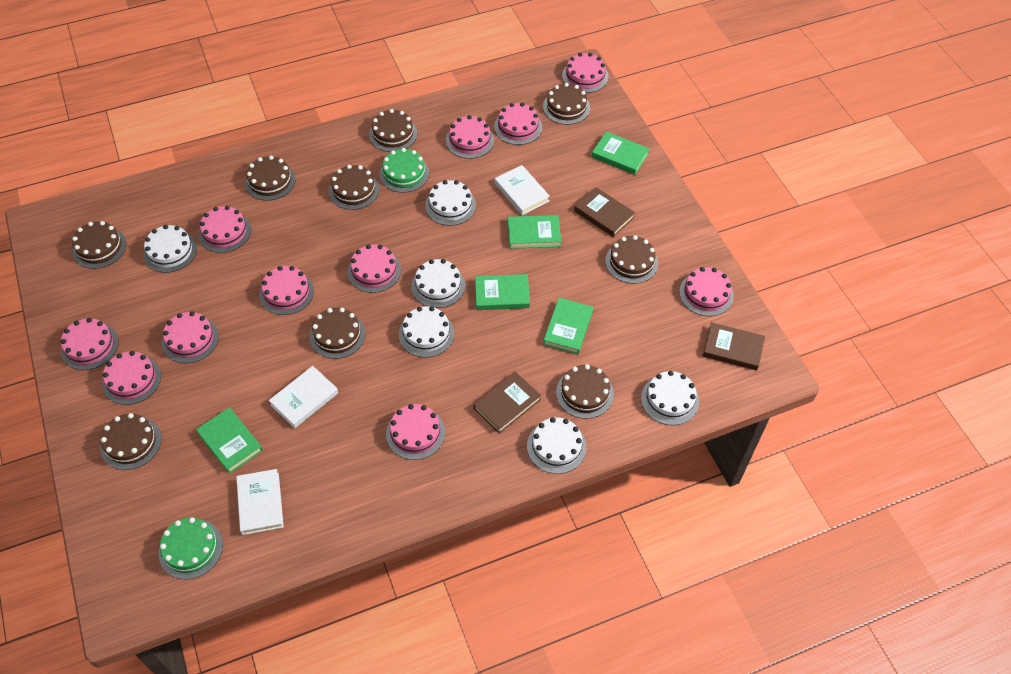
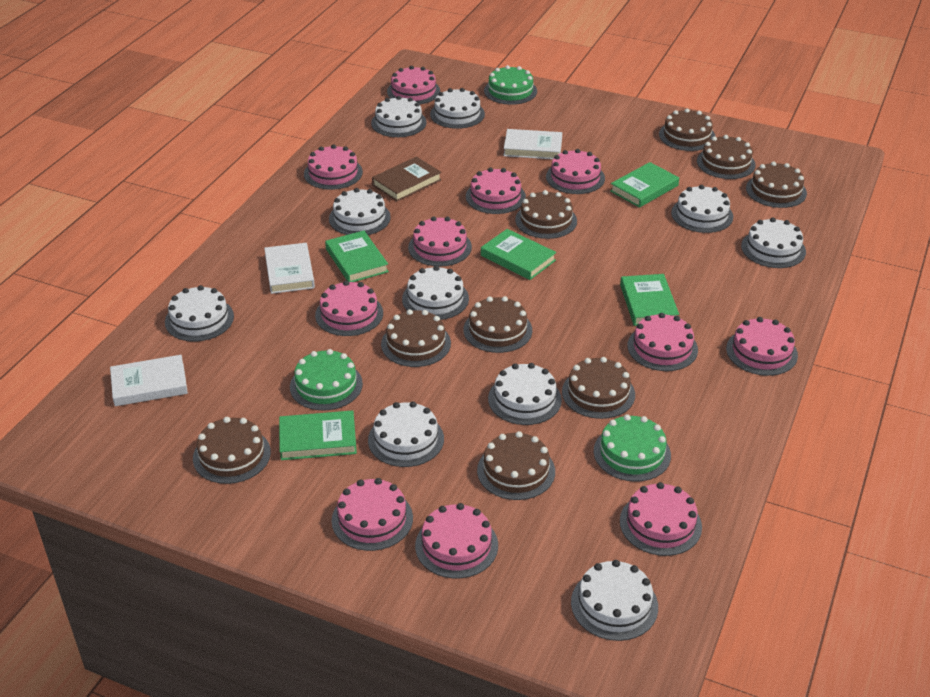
brown book: 3 -> 1
green cake: 2 -> 3
white cake: 6 -> 10

